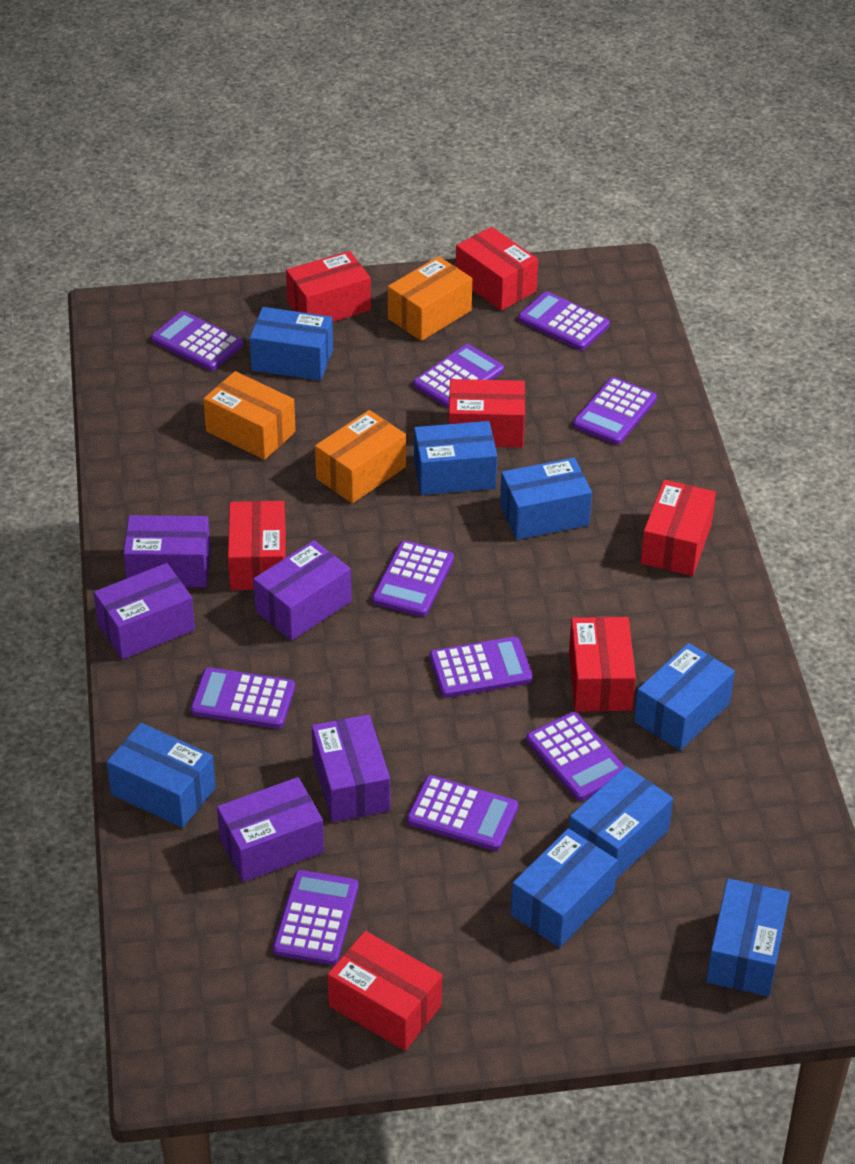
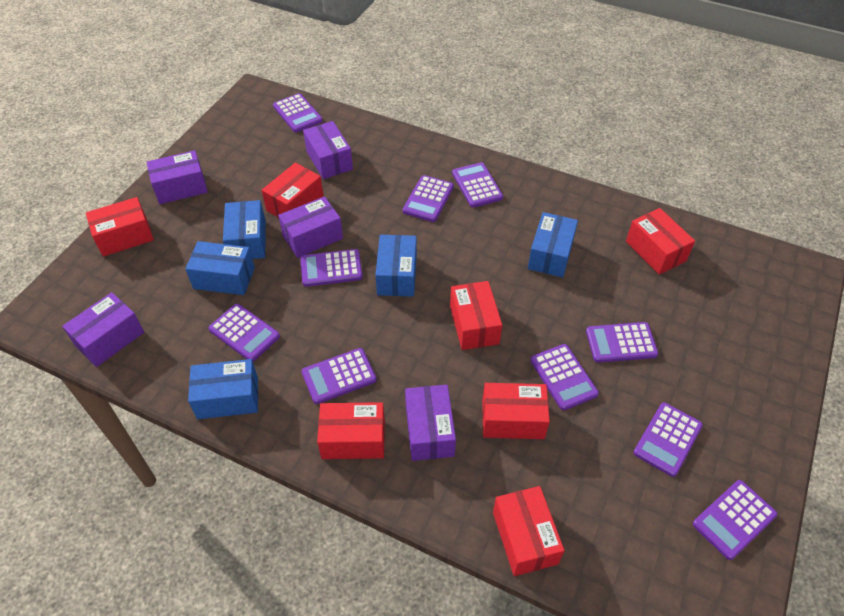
blue box: 8 -> 5
orange box: 3 -> 0

